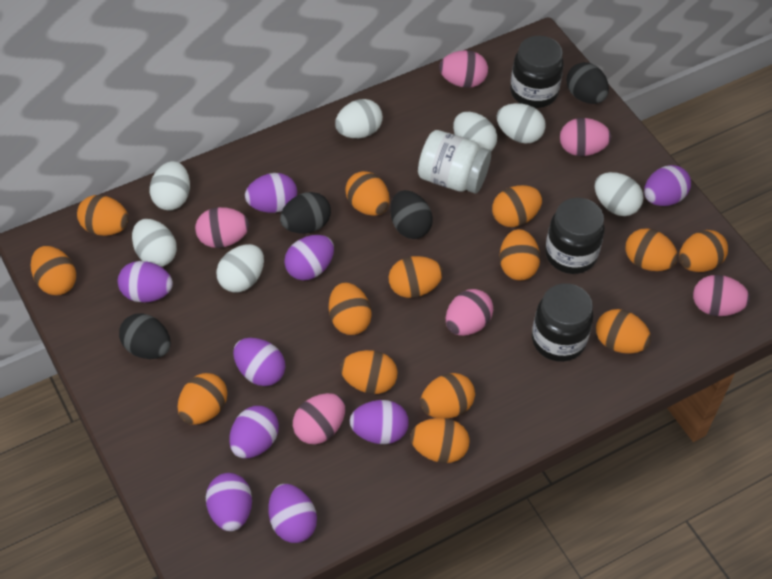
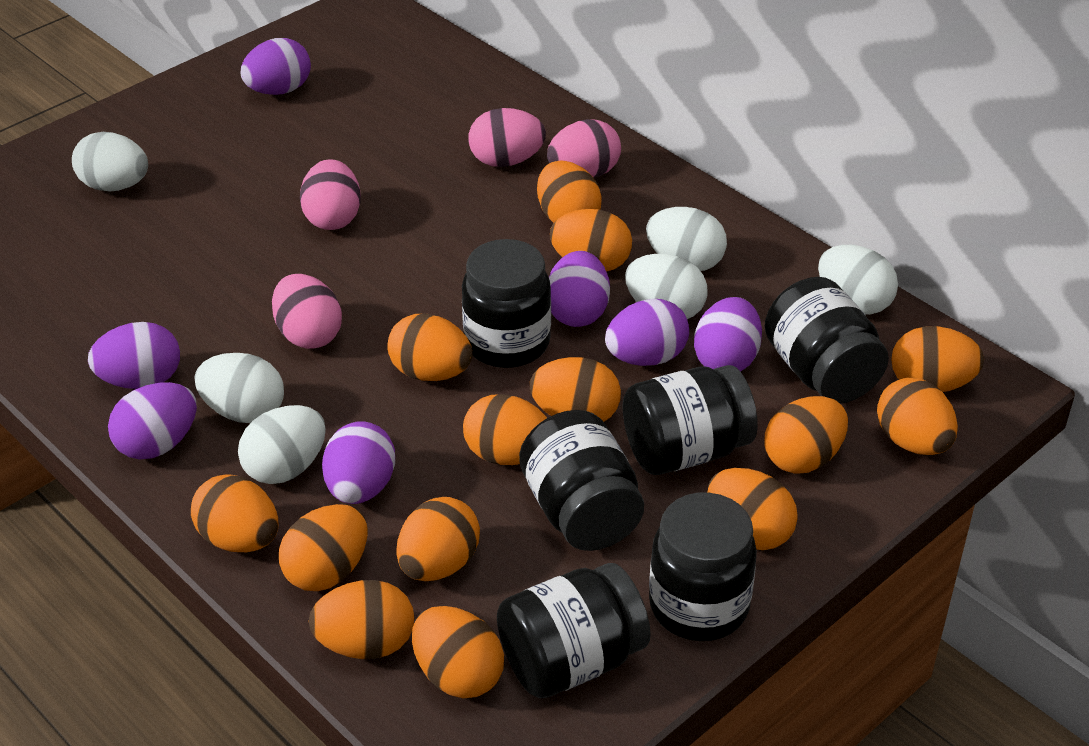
black egg: 4 -> 0
black jar: 3 -> 6
pink egg: 6 -> 4
purple egg: 9 -> 7
white egg: 7 -> 6
white jar: 1 -> 0

